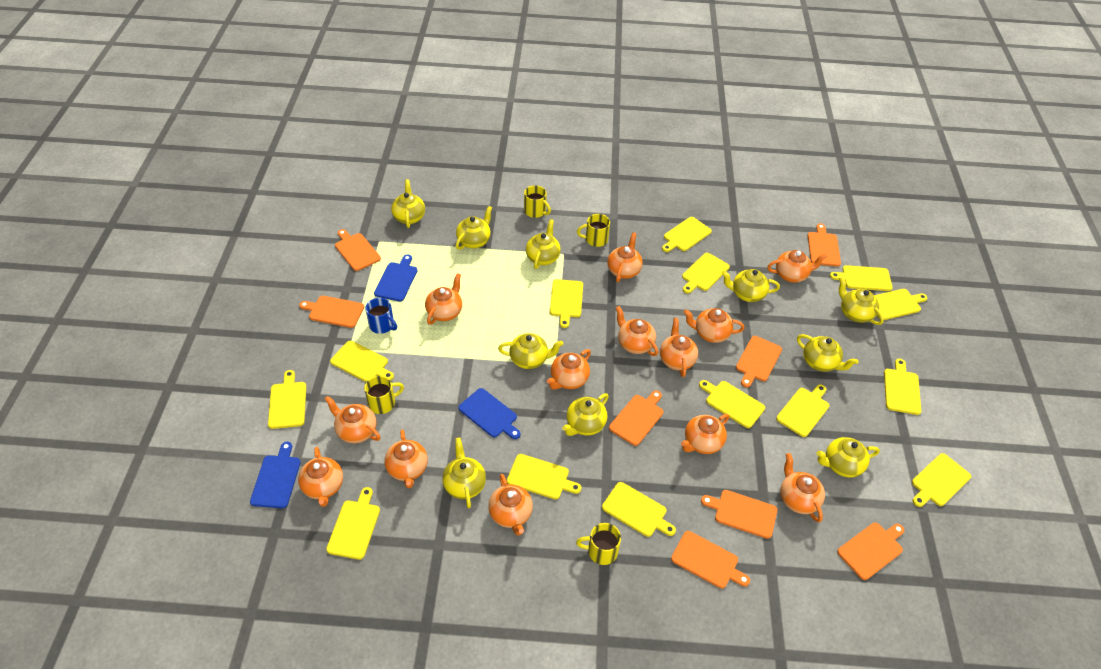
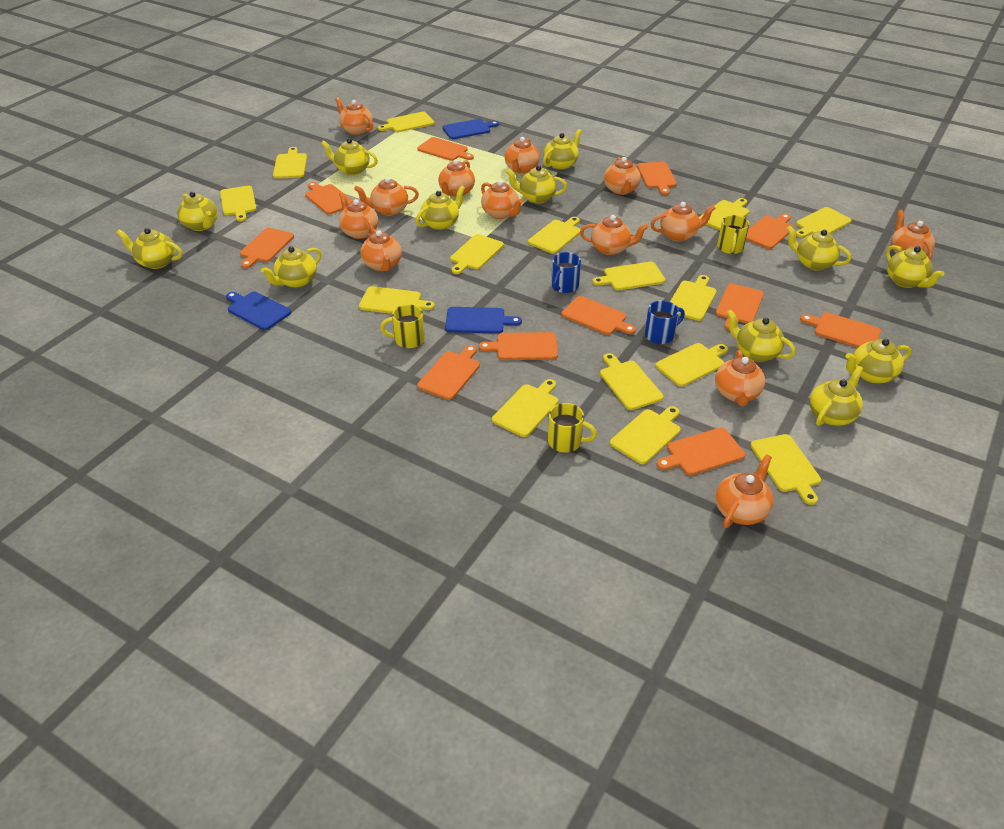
blue mug: 1 -> 2
orange cutting board: 8 -> 11
yellow cutting board: 14 -> 15
yellow mug: 4 -> 3
yellow teapot: 10 -> 12

